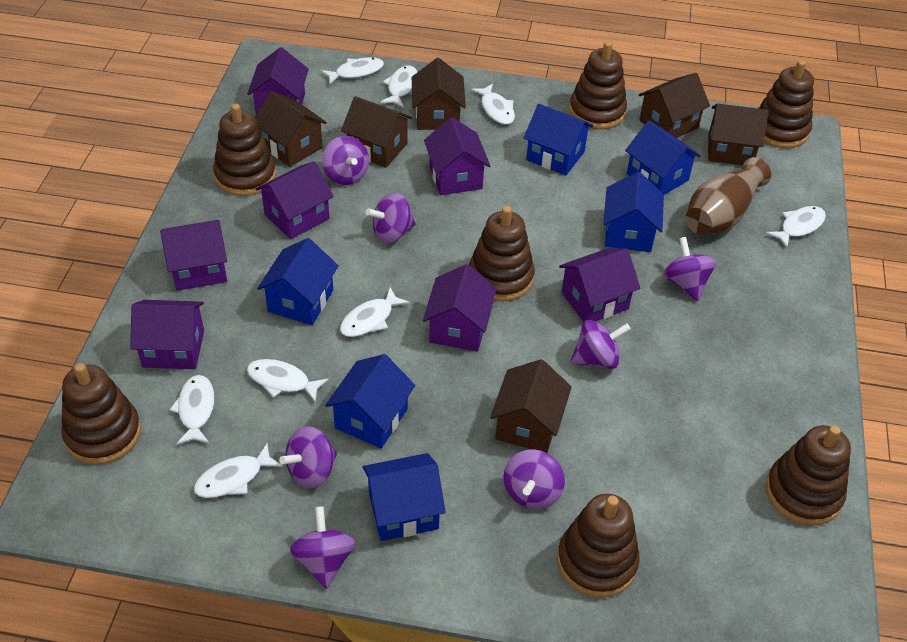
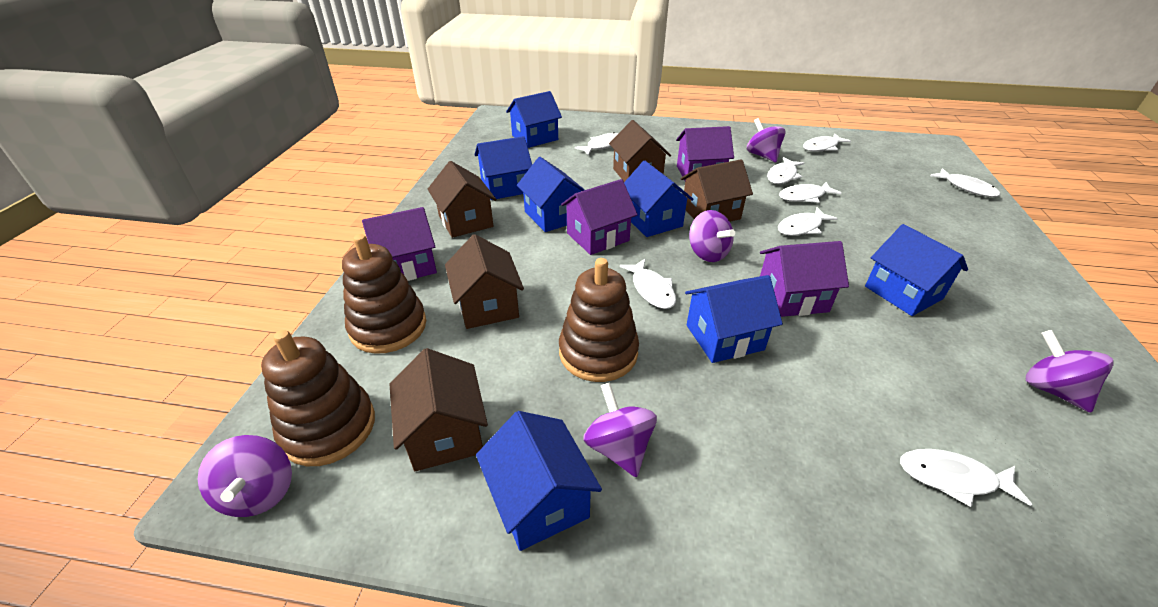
blue house: 6 -> 7
brown house: 6 -> 5
brown stacking toy: 7 -> 3
brown vase: 1 -> 0
purple house: 7 -> 4
purple spinning top: 7 -> 5

